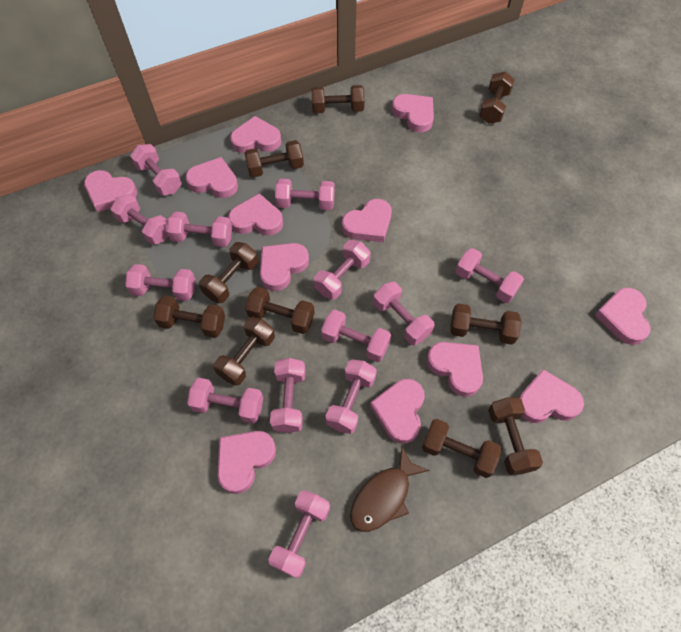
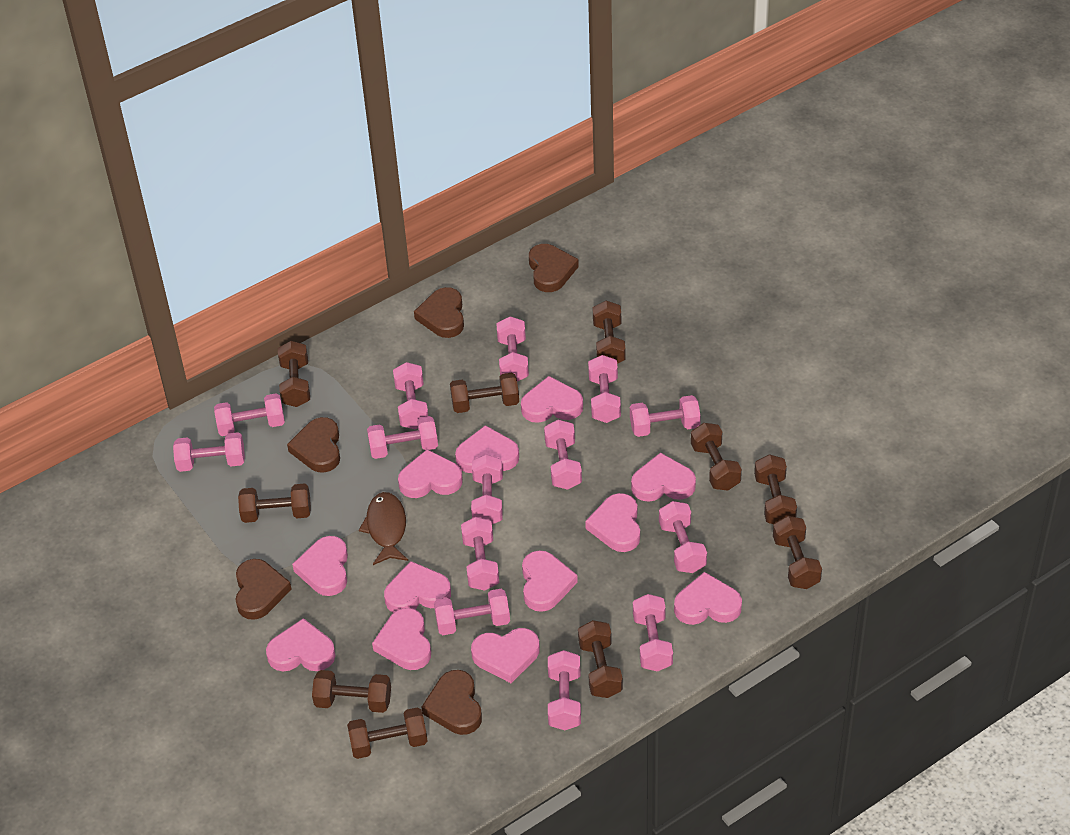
brown heart: 0 -> 5
pink dumbbell: 13 -> 14

